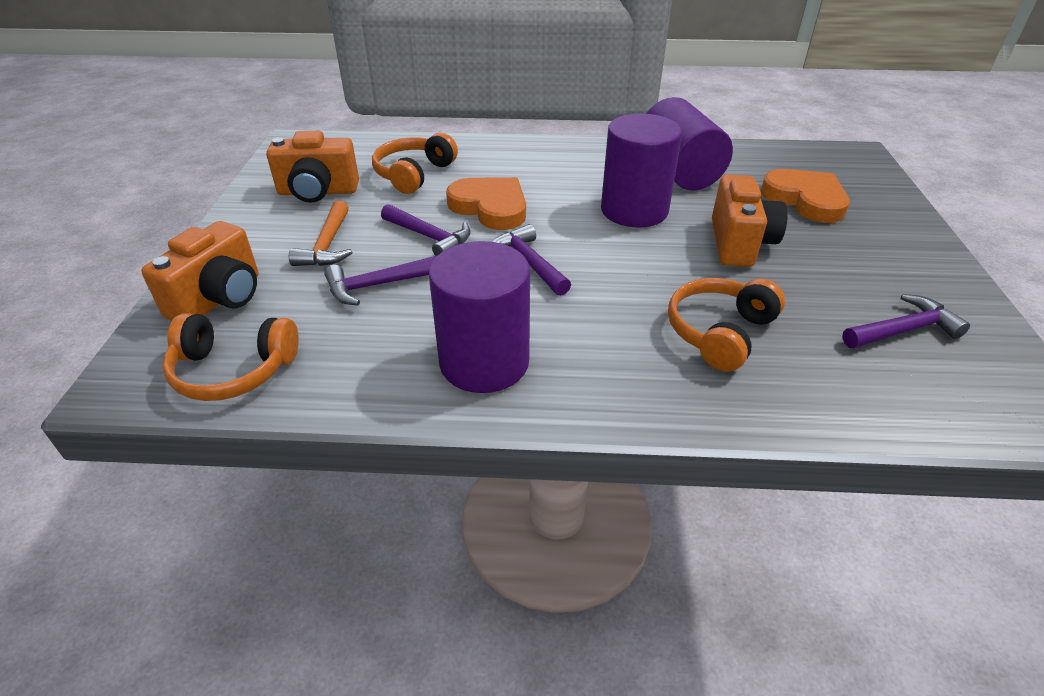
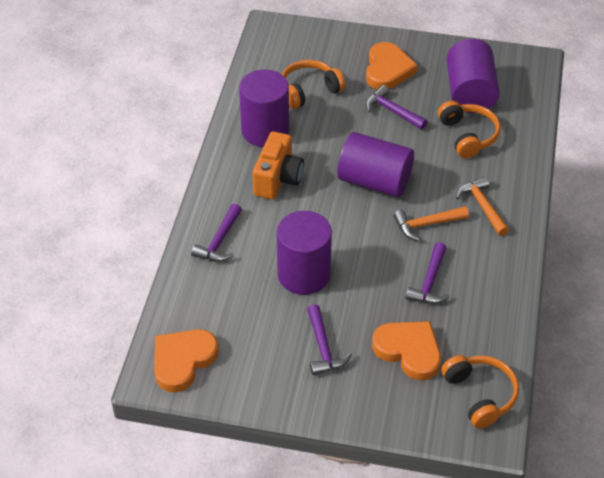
orange camera: 3 -> 1
orange hammer: 1 -> 2
orange heart: 2 -> 3
purple cylinder: 3 -> 4

